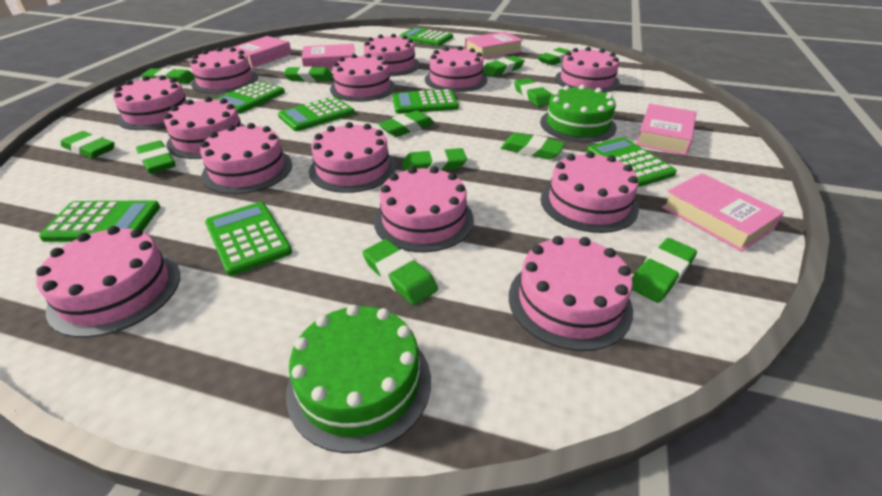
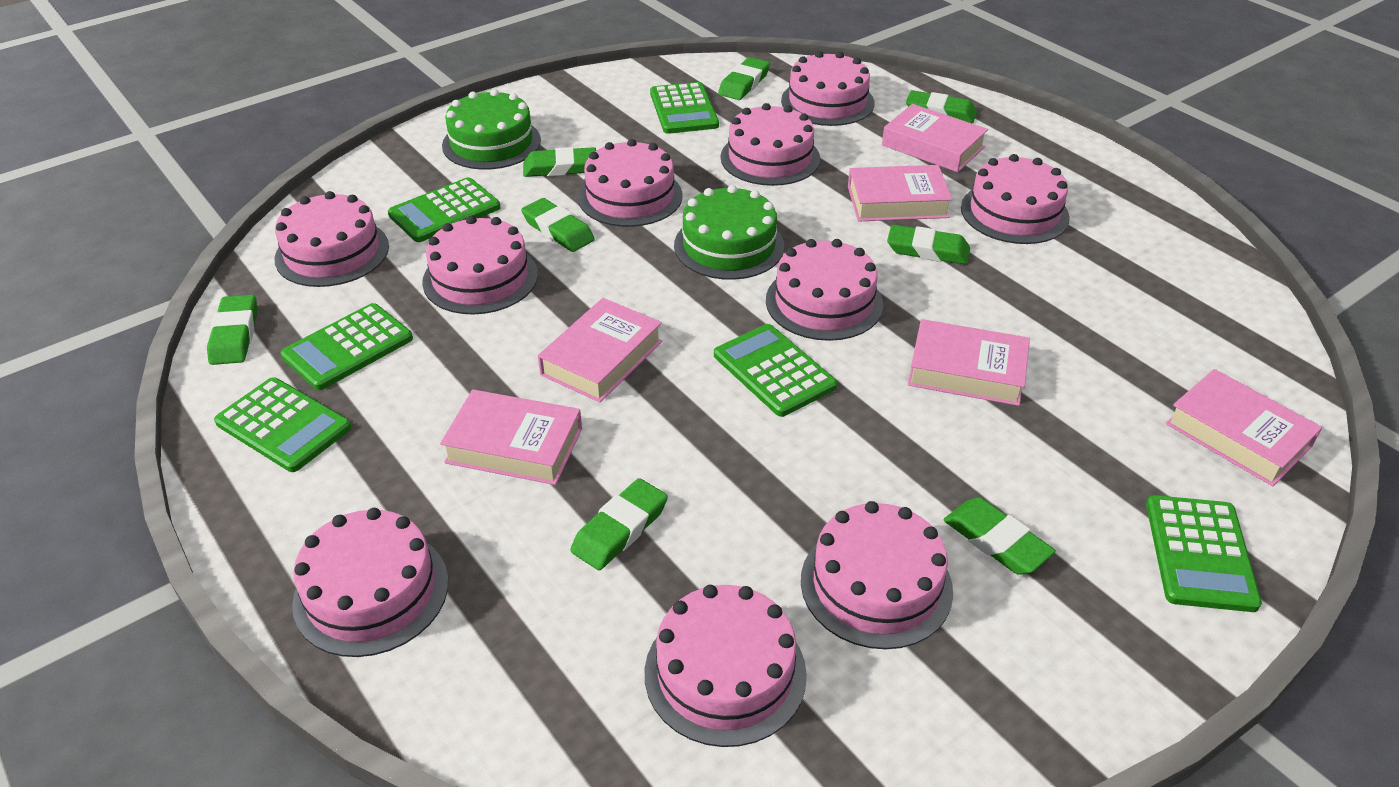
green calculator: 7 -> 6
green eraser: 12 -> 8
pink book: 5 -> 6
pink cake: 13 -> 10

